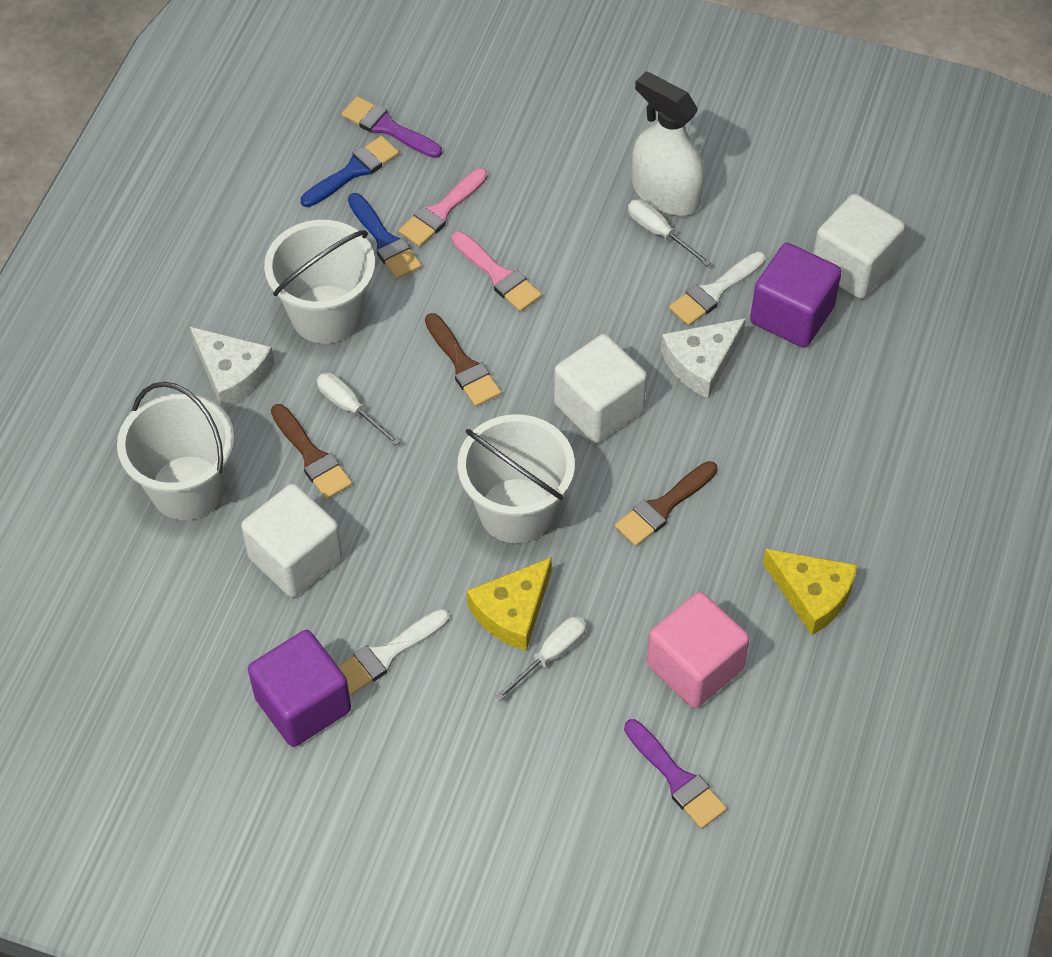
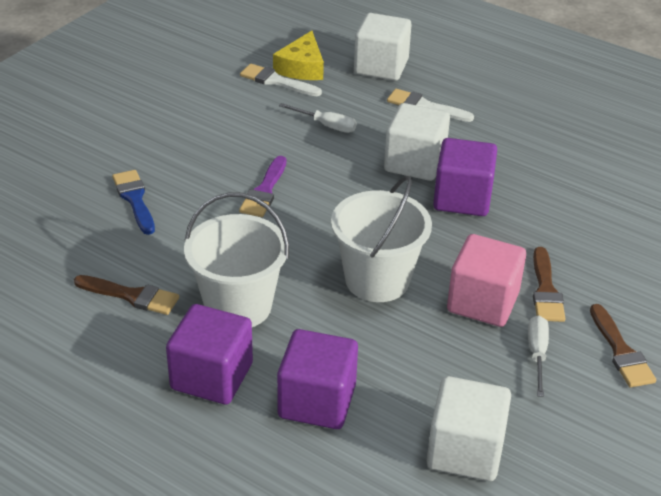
blue brush: 2 -> 1
pink brush: 2 -> 0
purple brush: 2 -> 1
purple cube: 2 -> 3
white bucket: 3 -> 2
white cheese: 2 -> 0
white screwdriver: 3 -> 2
white spray bottle: 1 -> 0
yellow cheese: 2 -> 1

